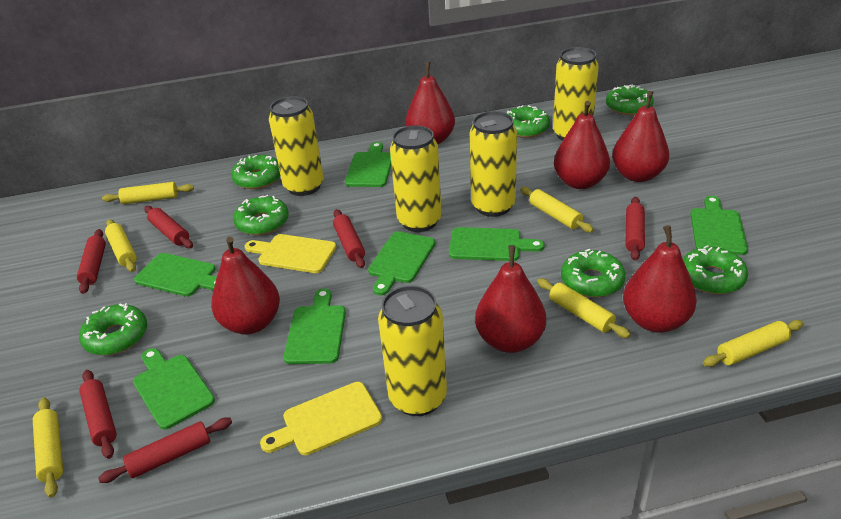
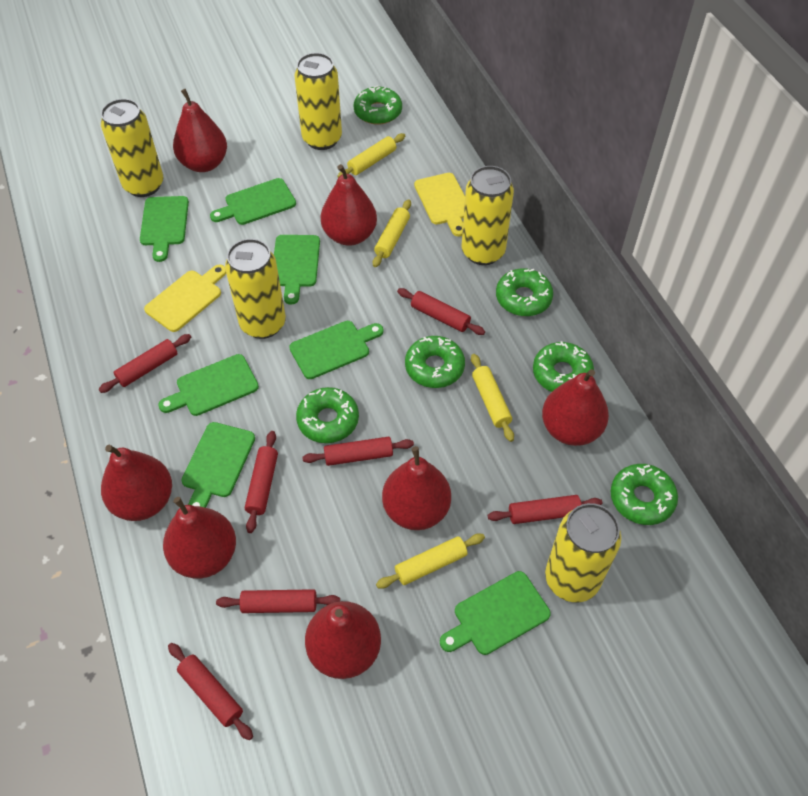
green donut: 7 -> 6
red pear: 6 -> 7
red rolling pin: 6 -> 7
yellow rolling pin: 6 -> 4

